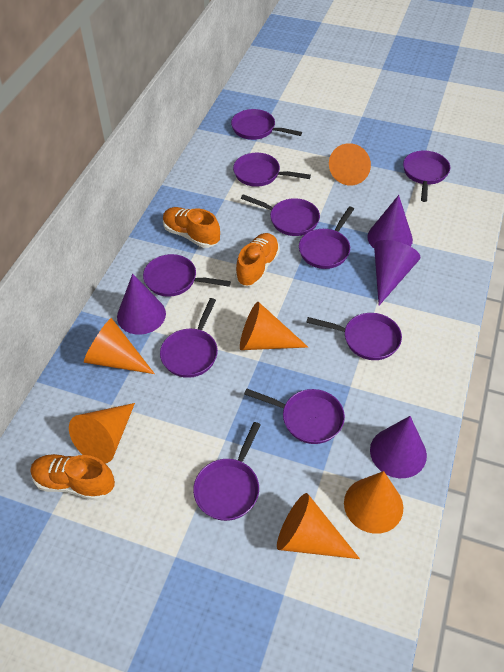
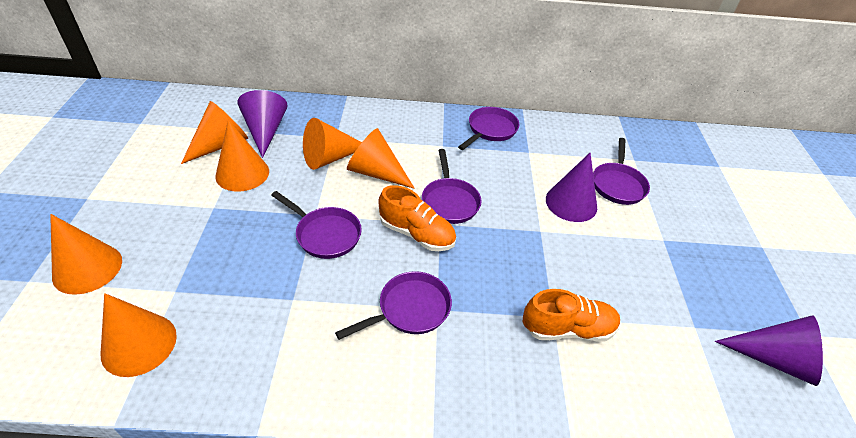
orange shoe: 3 -> 2
purple cone: 4 -> 3
purple pan: 10 -> 5

